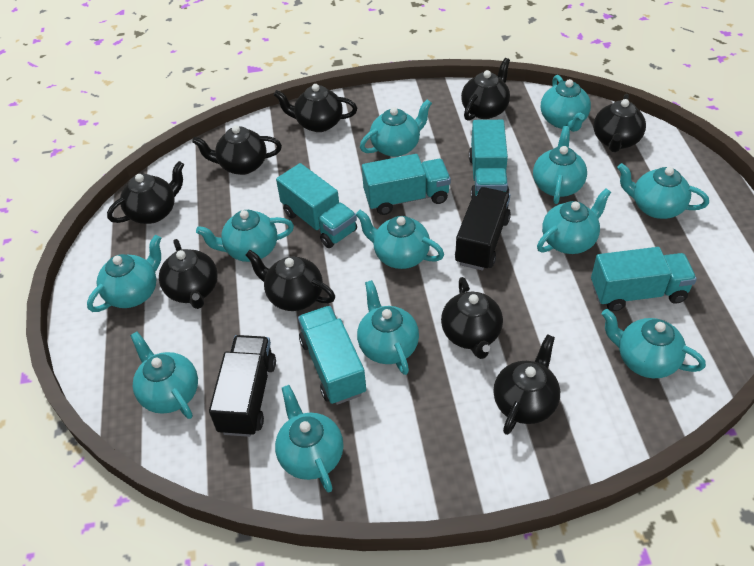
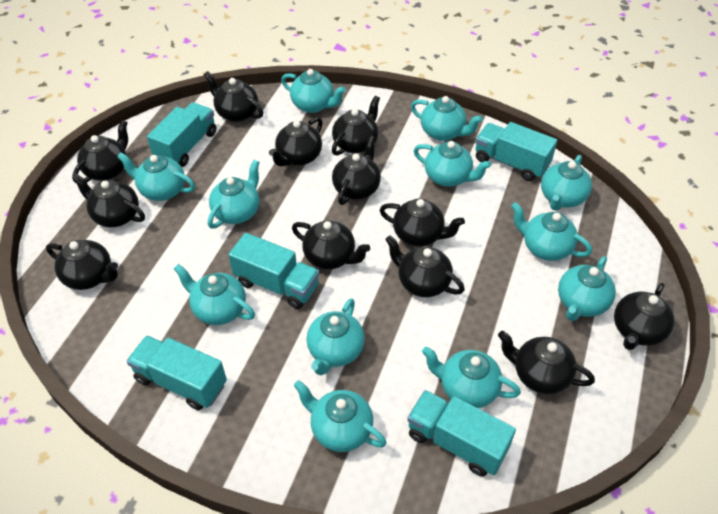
black teapot: 9 -> 12
black truck: 2 -> 0

